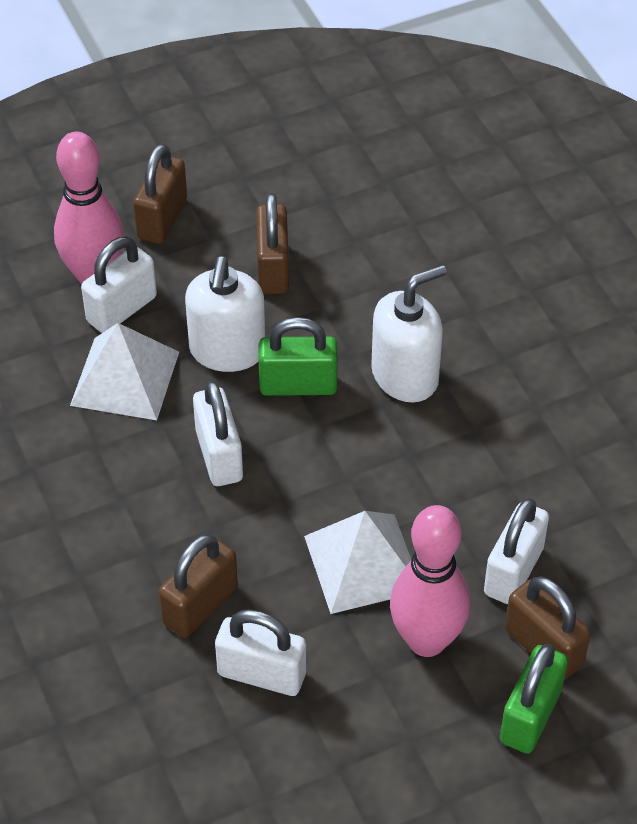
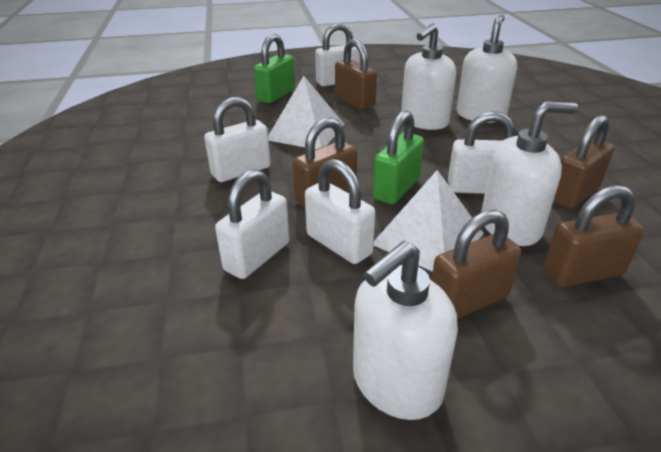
brown padlock: 4 -> 5
pink bowling pin: 2 -> 0
white padlock: 4 -> 5
white soap dispenser: 2 -> 4

